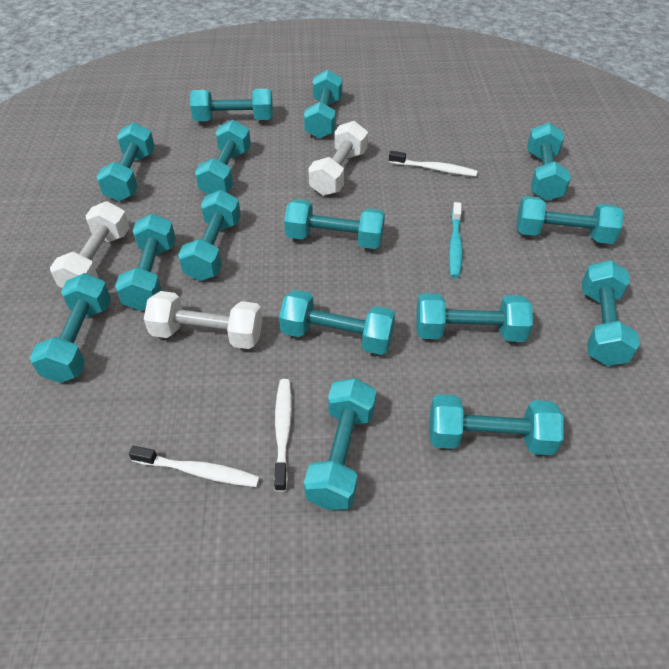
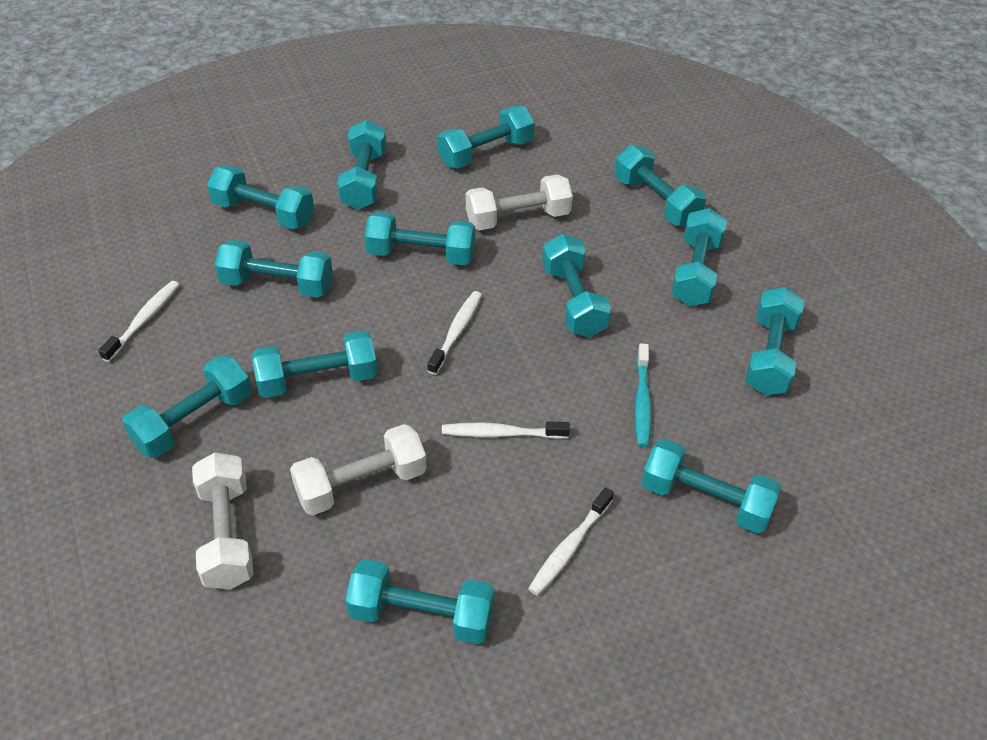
turquoise dumbbell: 15 -> 13
white toothbrush: 3 -> 4

